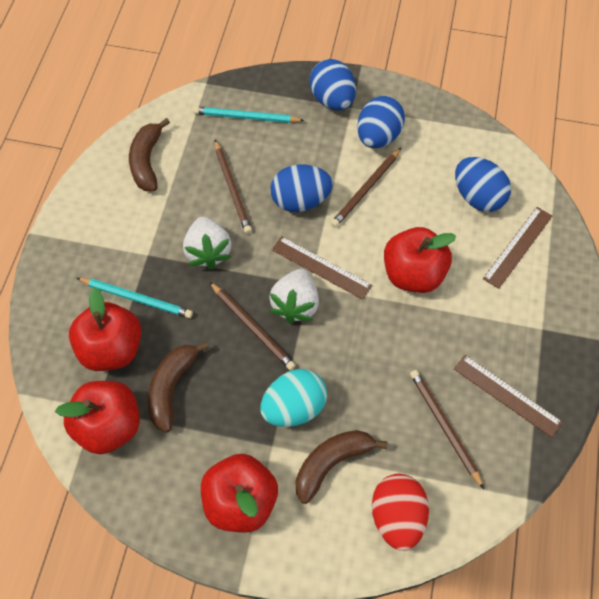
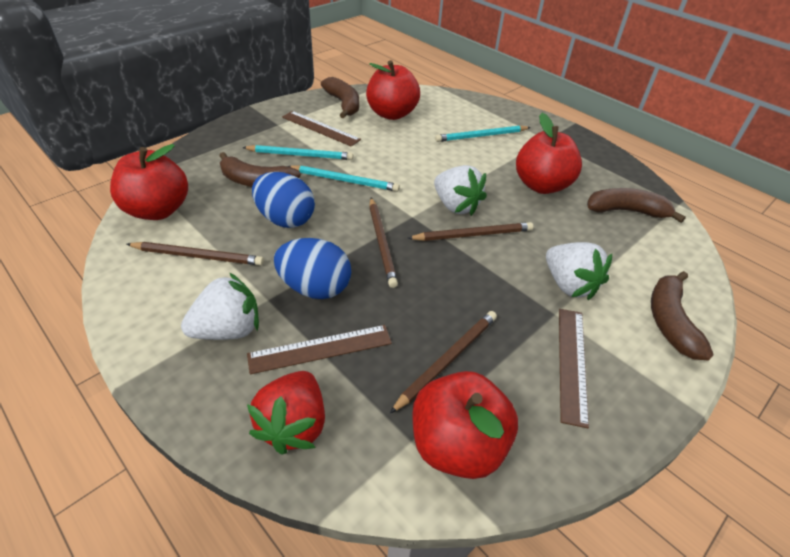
blue egg: 4 -> 2
brown banana: 3 -> 4
red egg: 1 -> 0
red strawberry: 0 -> 1
turquoise egg: 1 -> 0
turquoise pencil: 2 -> 3
white strawberry: 2 -> 3

